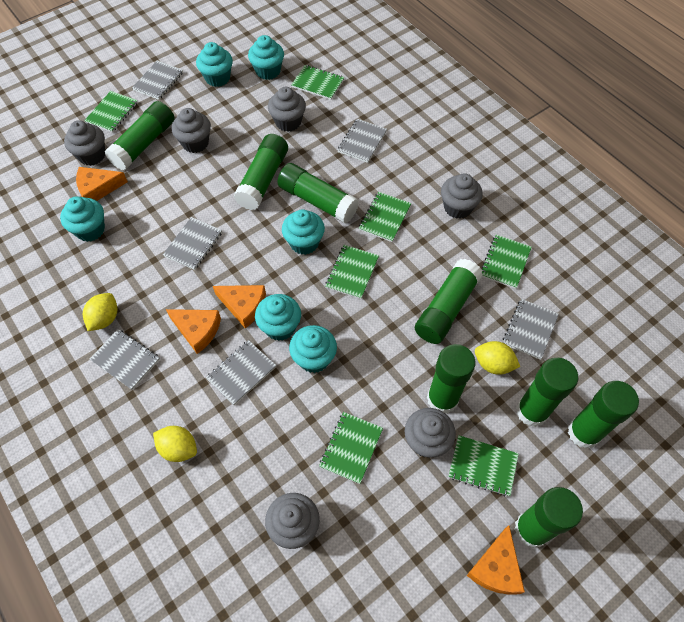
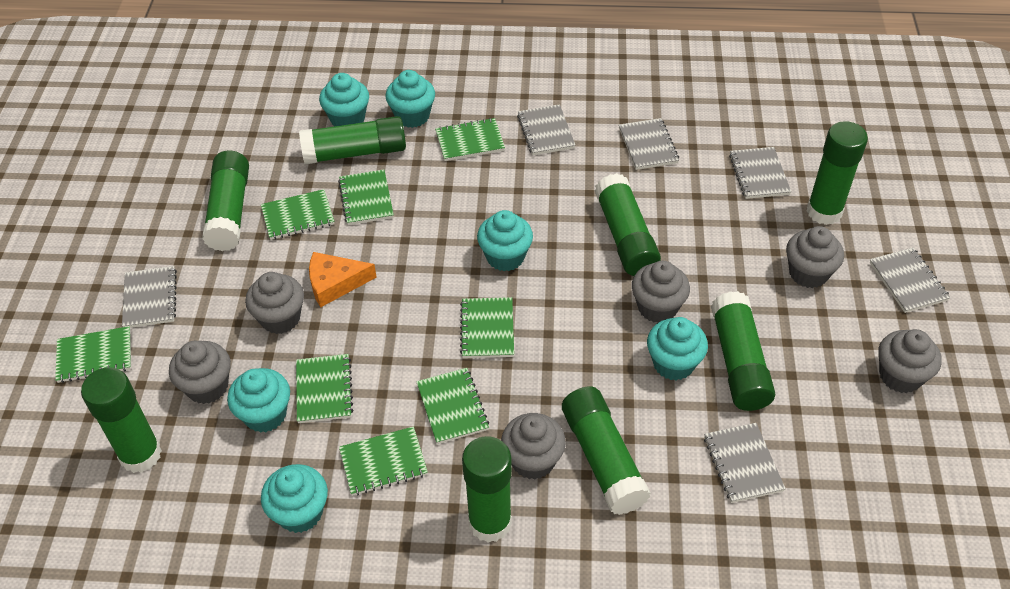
green notebook: 7 -> 8
orange cheese: 4 -> 1
yellow lemon: 3 -> 0

